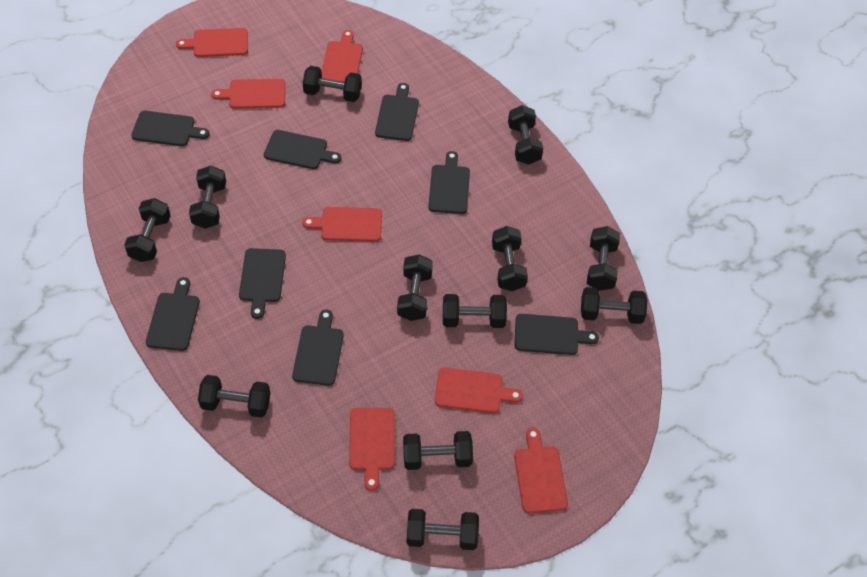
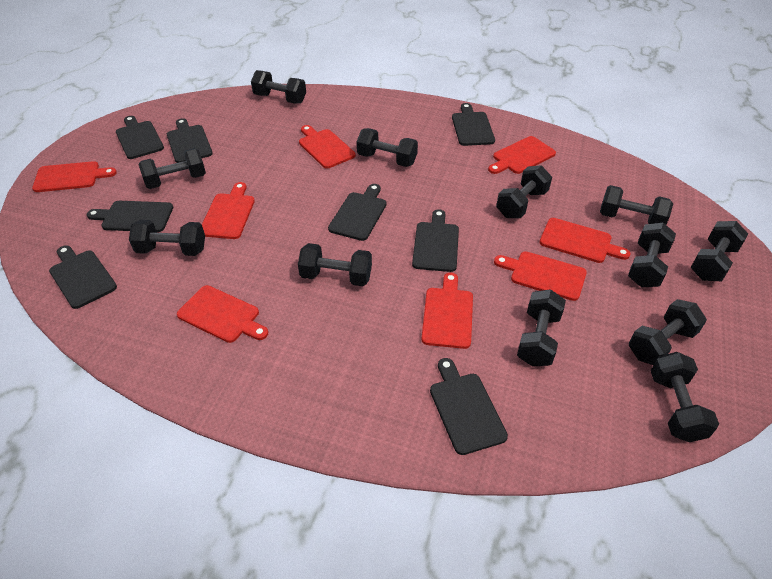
red cutting board: 7 -> 8

